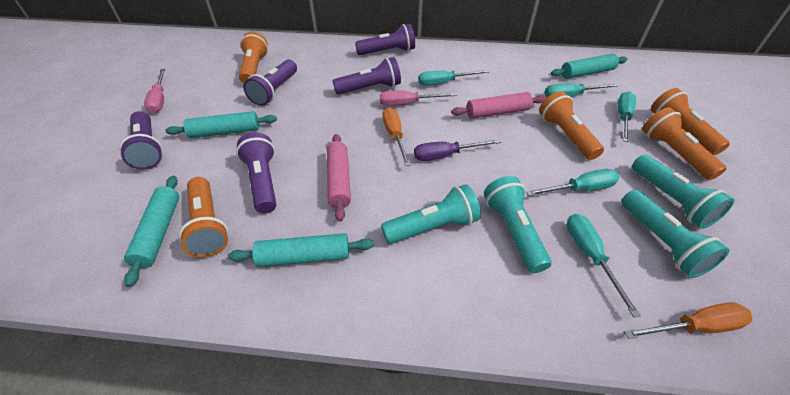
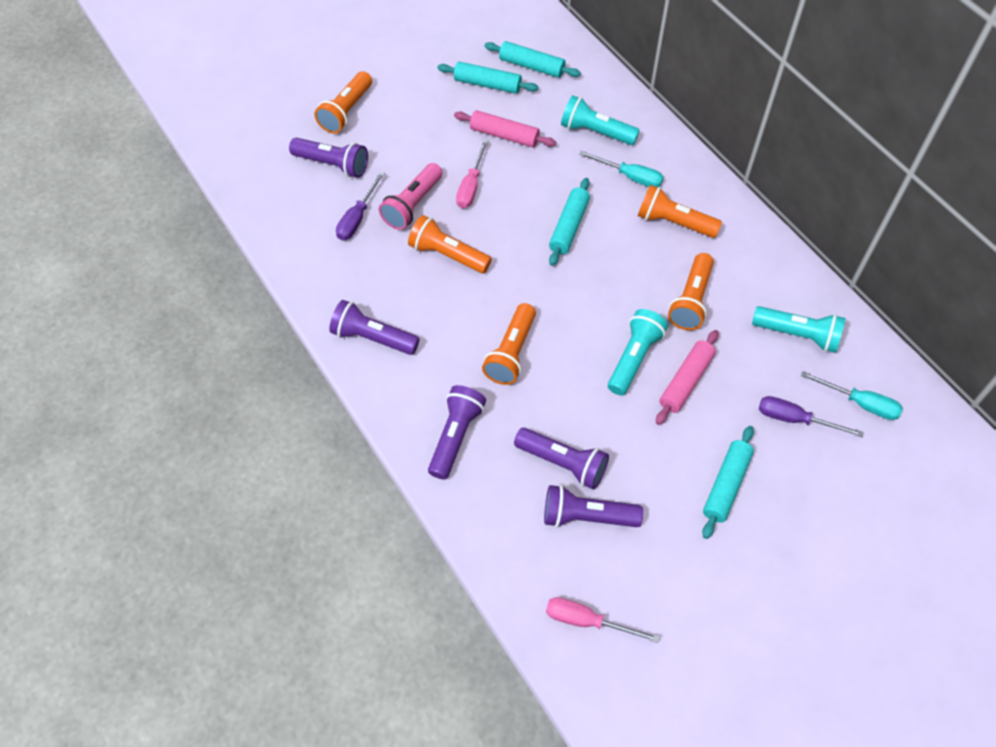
orange screwdriver: 2 -> 0
pink flashlight: 0 -> 1
purple screwdriver: 1 -> 2
turquoise flashlight: 4 -> 3
turquoise screwdriver: 5 -> 2

